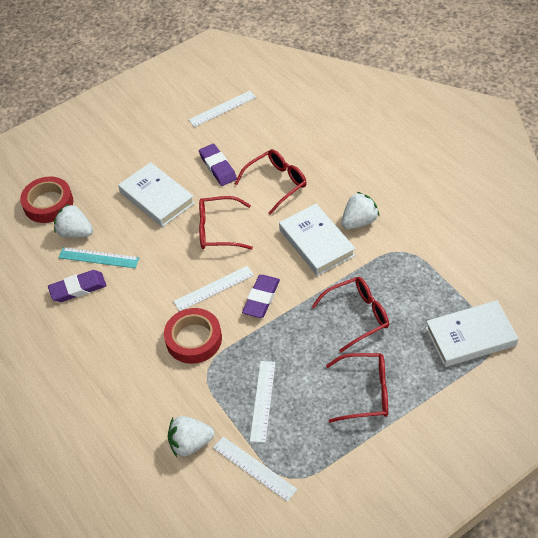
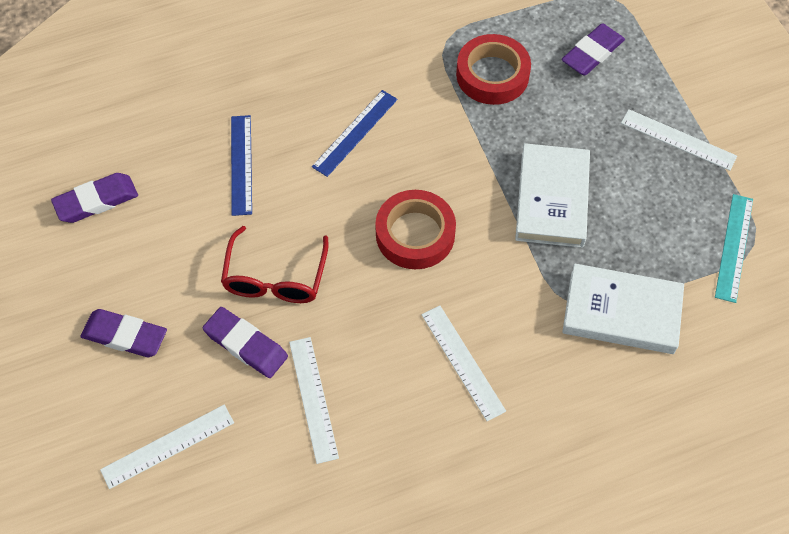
blue ruler: 0 -> 2
purple eraser: 3 -> 4
red glasses: 4 -> 1
white book: 3 -> 2
white strawberry: 3 -> 0

